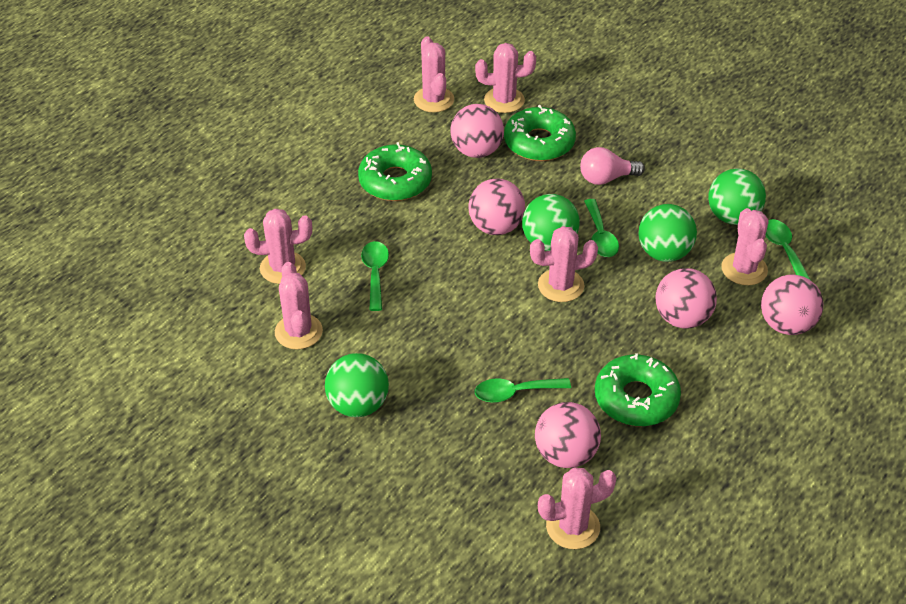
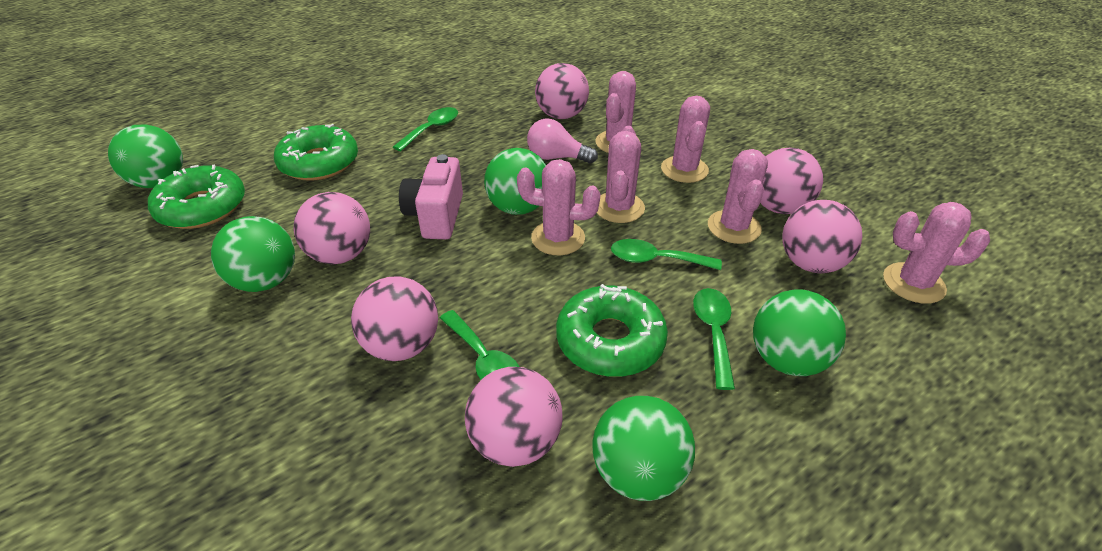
green ball: 4 -> 5
pink ball: 5 -> 6
pink cactus: 7 -> 6
pink camera: 0 -> 1

